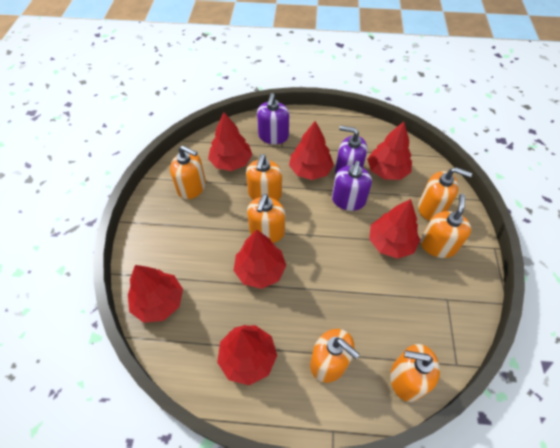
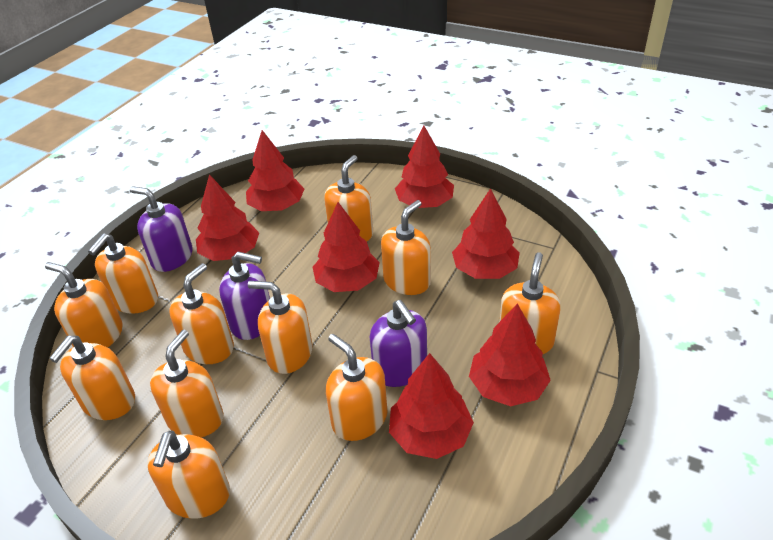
orange soap dispenser: 7 -> 11

